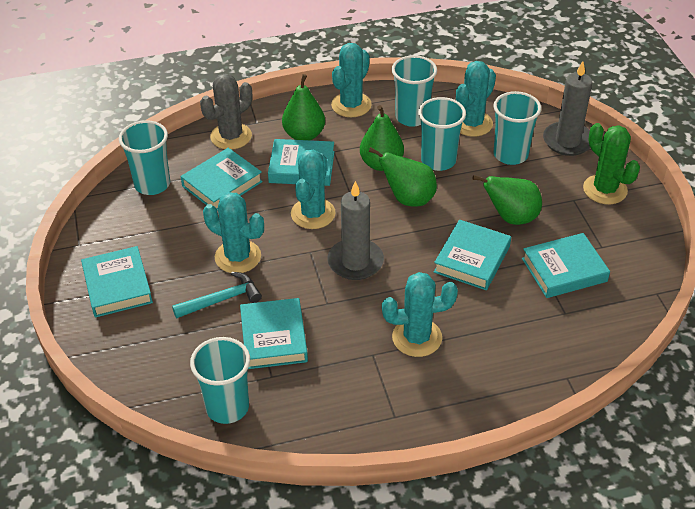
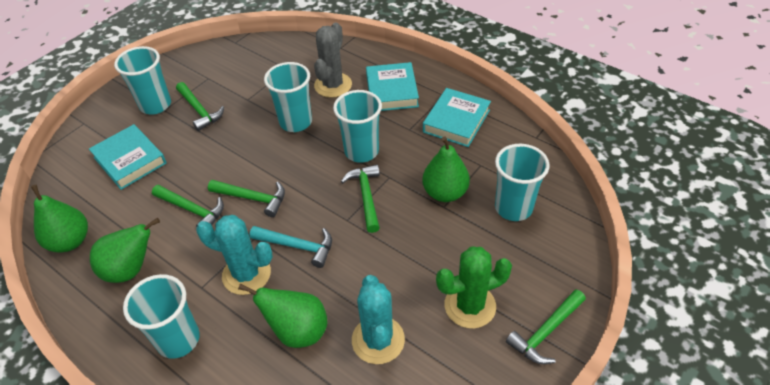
green hammer: 0 -> 5
grey candle: 2 -> 0
turquoise book: 6 -> 3
turquoise cactus: 5 -> 2

